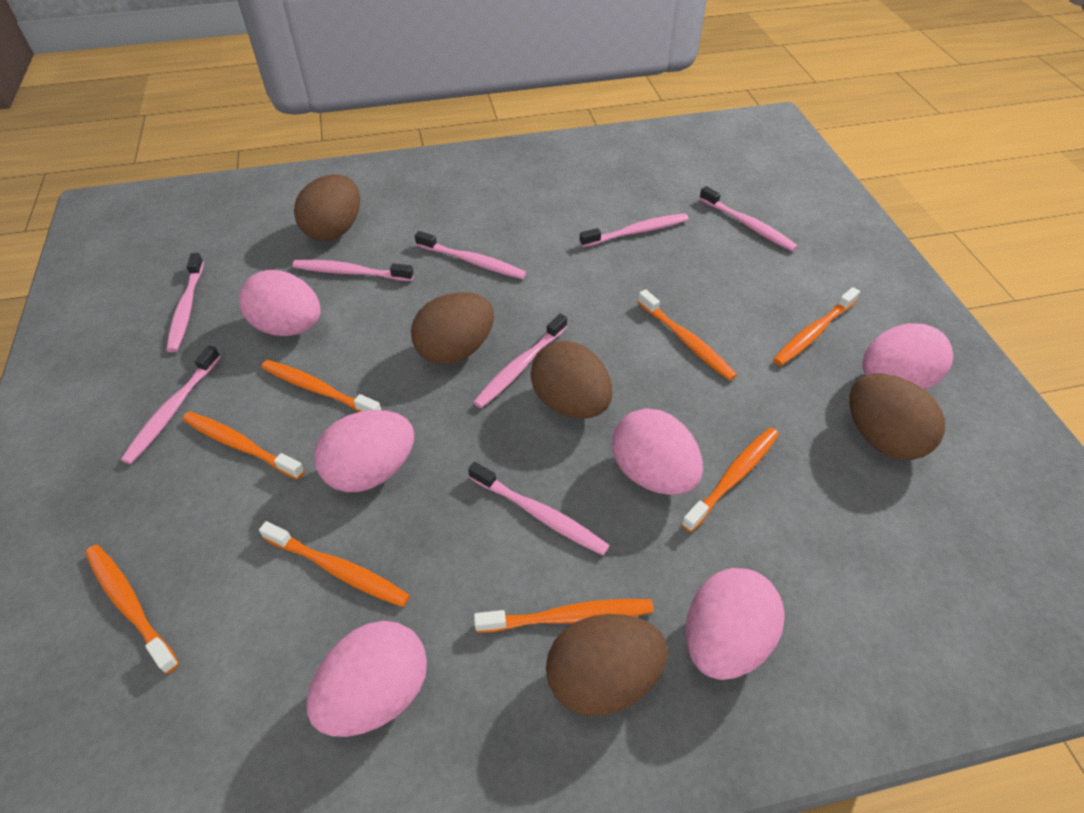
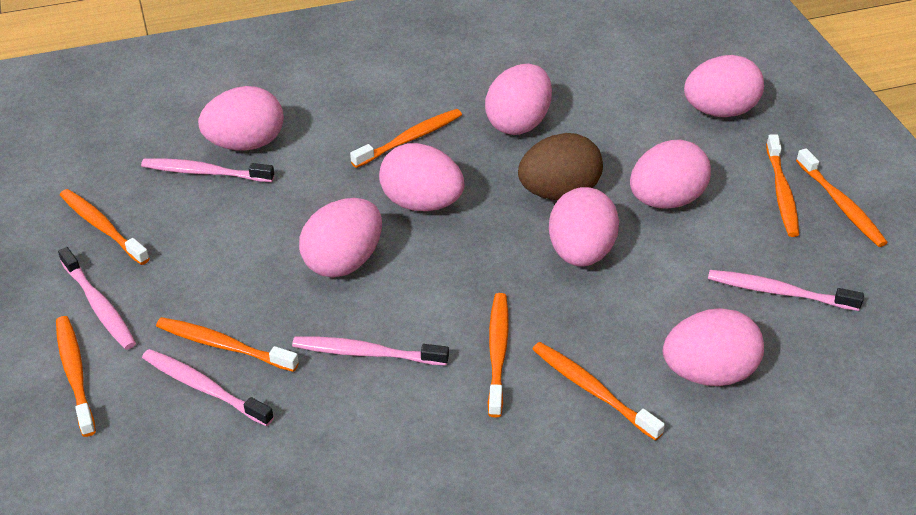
brown egg: 5 -> 1
pink egg: 6 -> 8
pink toothbrush: 8 -> 5

